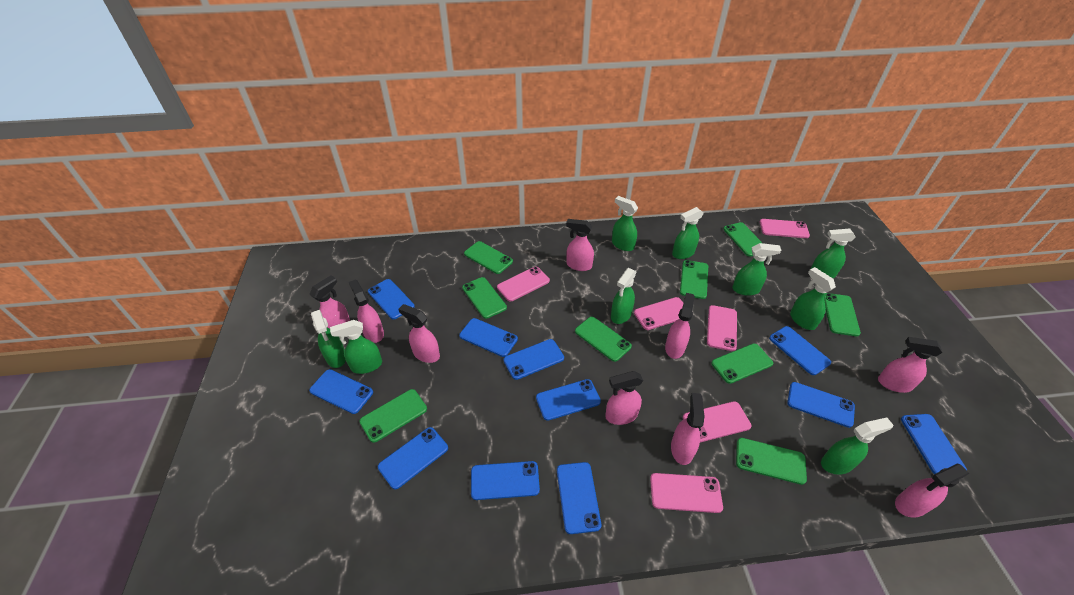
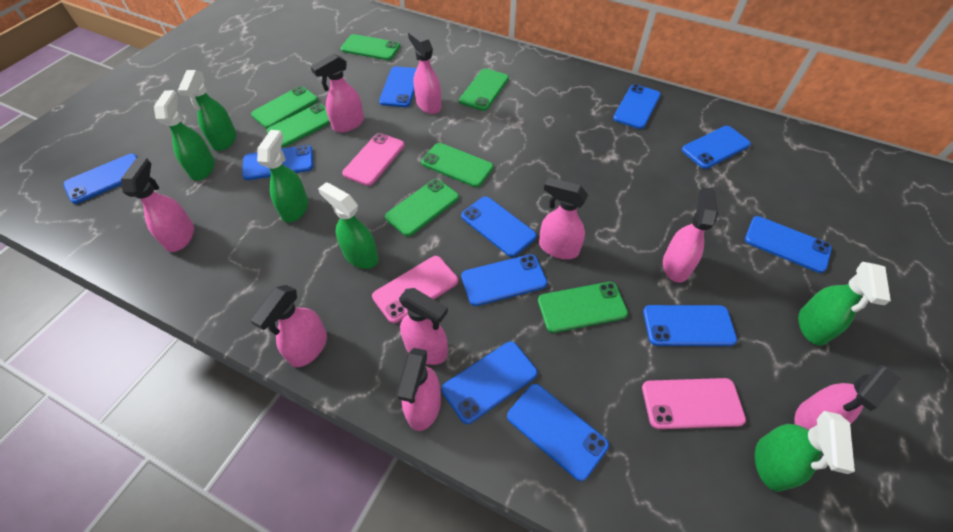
green phone: 9 -> 7
green spray bottle: 9 -> 6
pink phone: 6 -> 3

